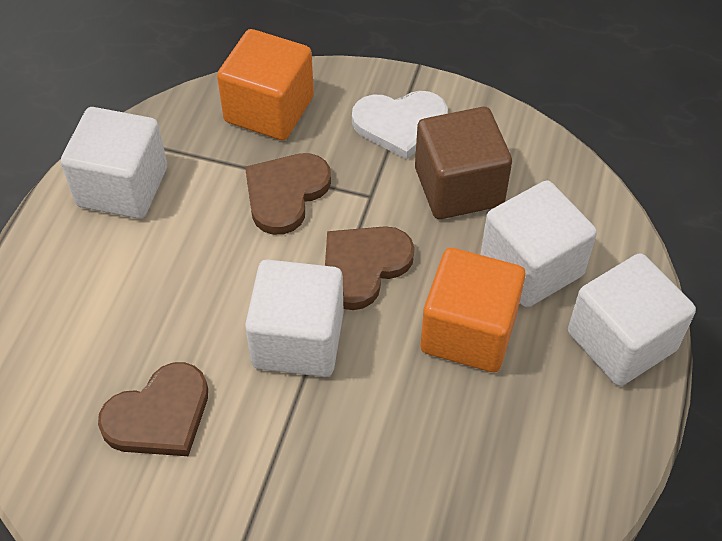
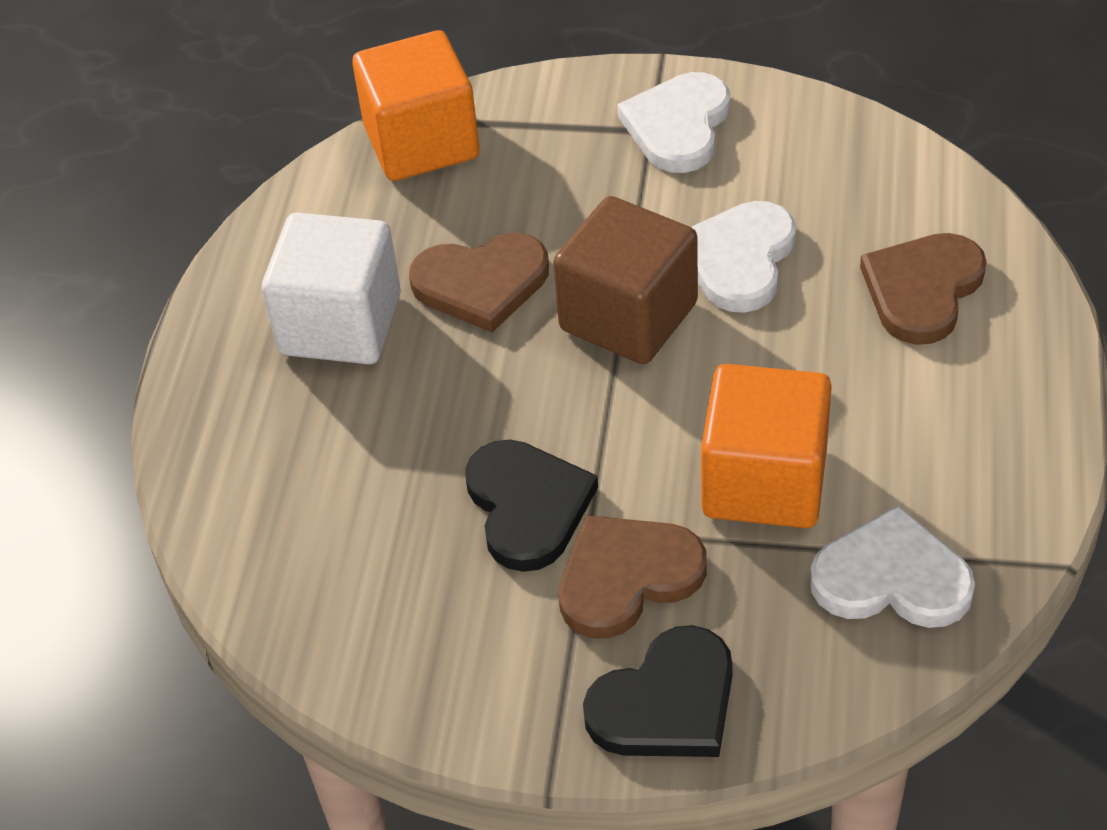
black heart: 0 -> 2
white cube: 4 -> 1
white heart: 1 -> 3

